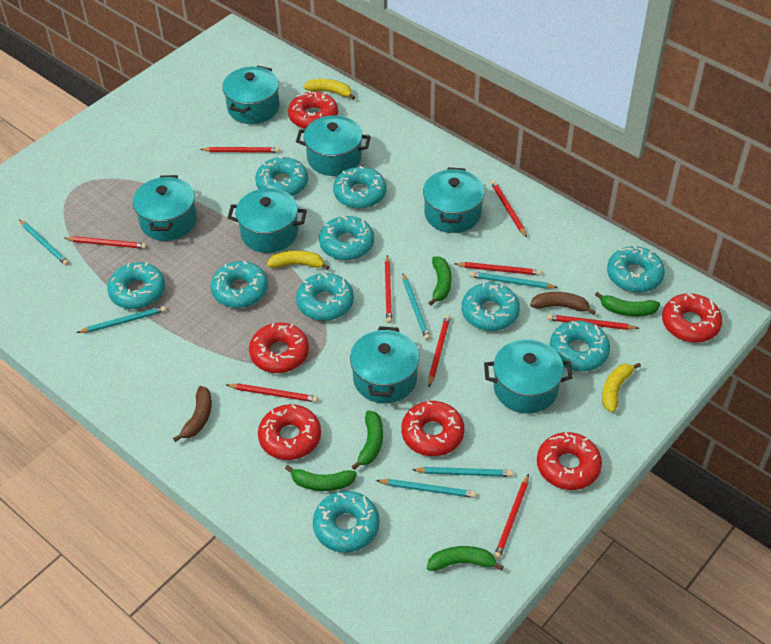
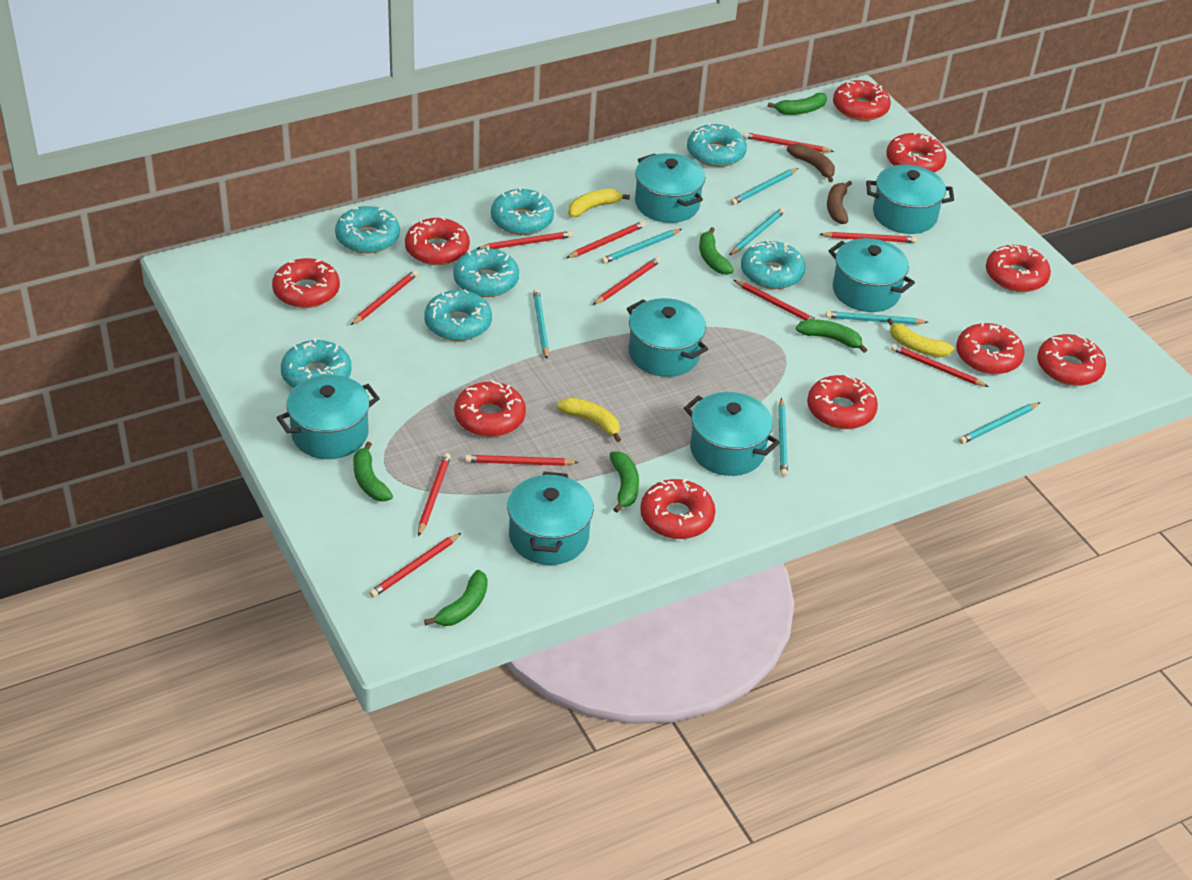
green banana: 5 -> 6
red donut: 6 -> 10
red pencil: 9 -> 11
turquoise donut: 10 -> 7
turquoise pencil: 6 -> 7

